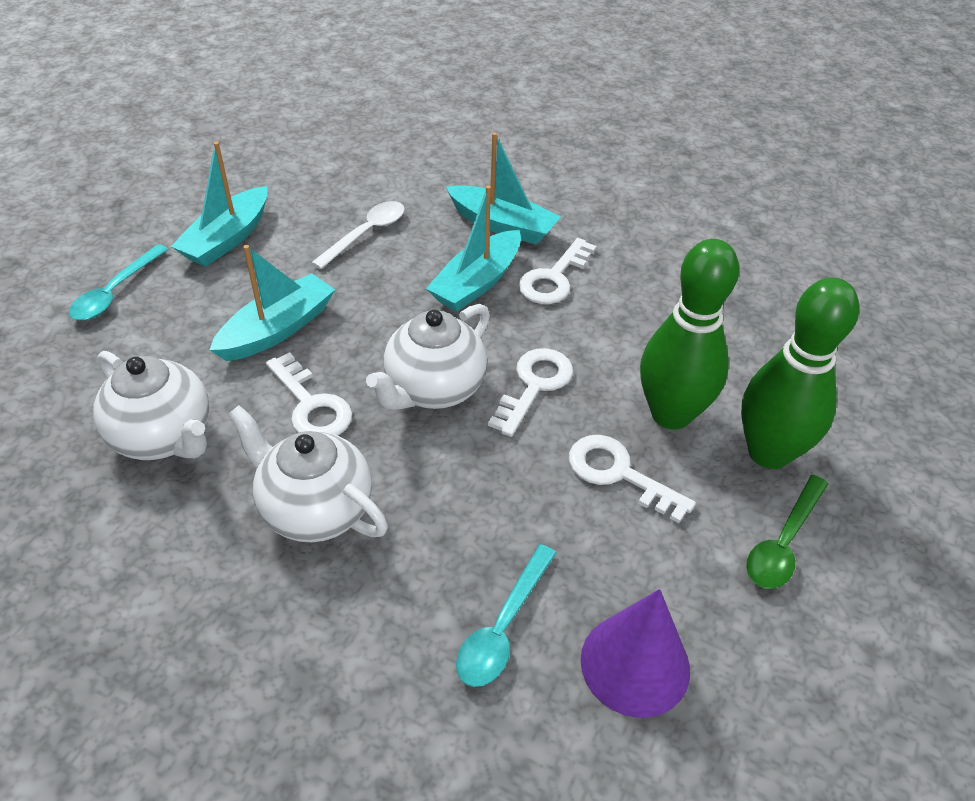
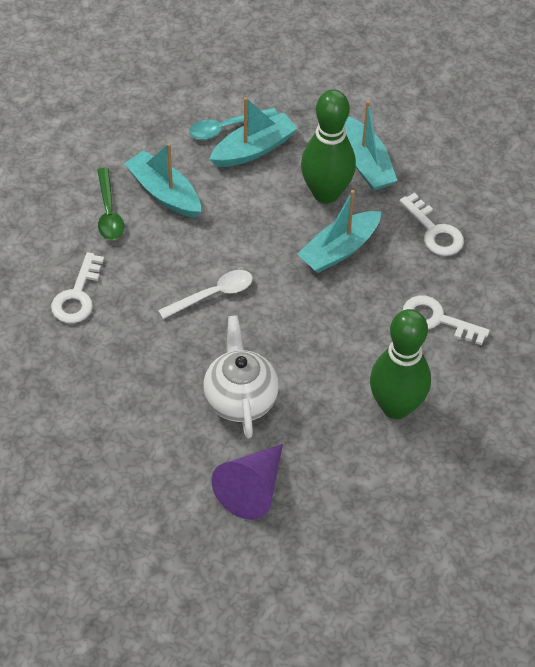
turquoise spoon: 2 -> 1
white key: 4 -> 3
white teapot: 3 -> 1

